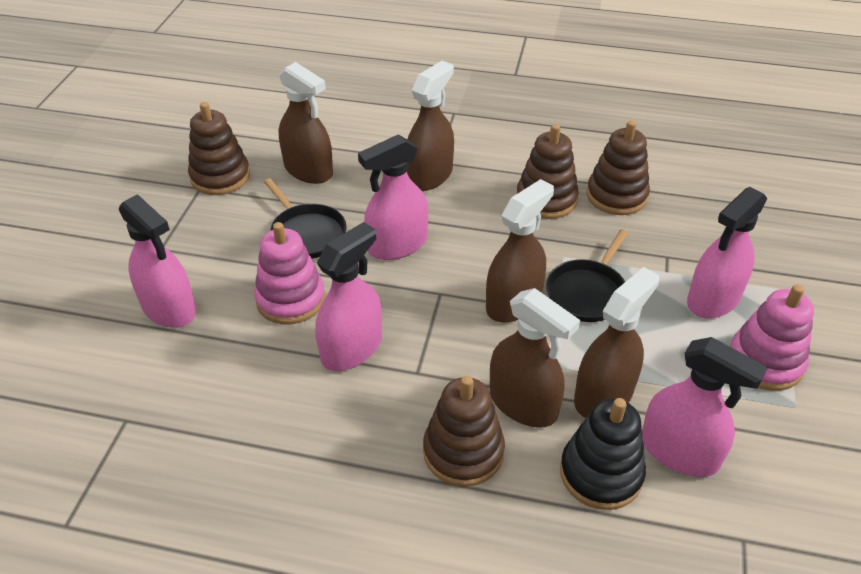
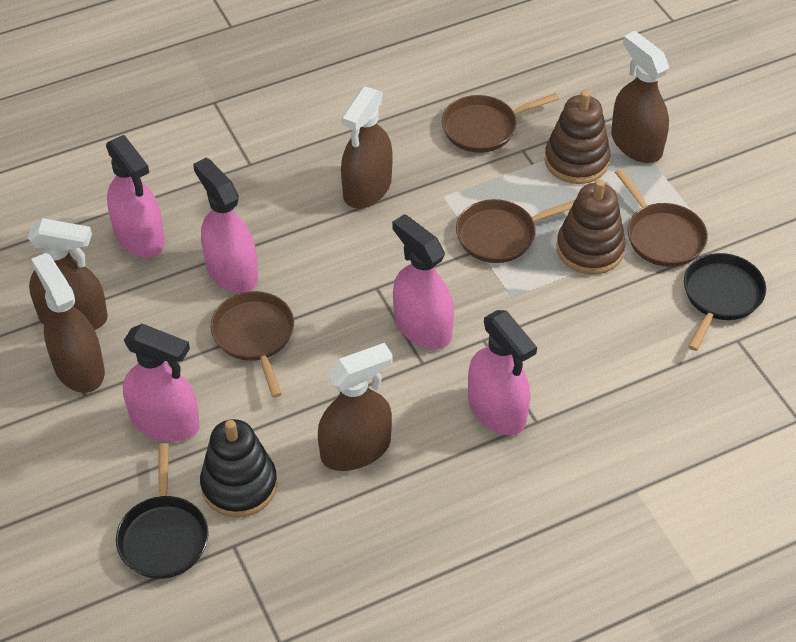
brown pan: 0 -> 4
brown stacking toy: 4 -> 2
pink stacking toy: 2 -> 0

